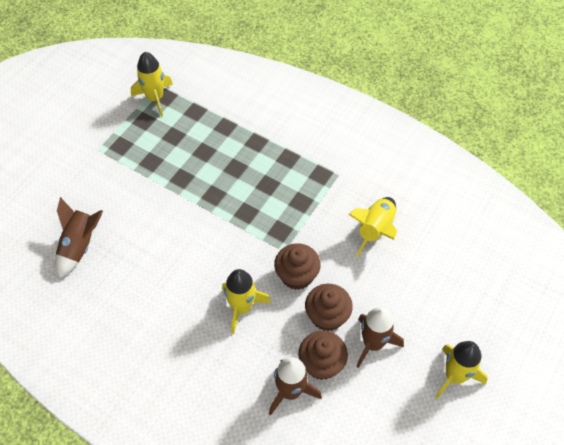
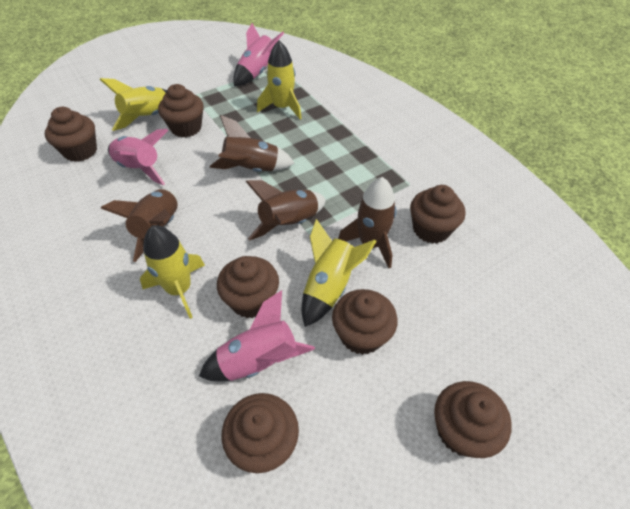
brown cupcake: 3 -> 7
brown rocket: 3 -> 4
pink rocket: 0 -> 3

